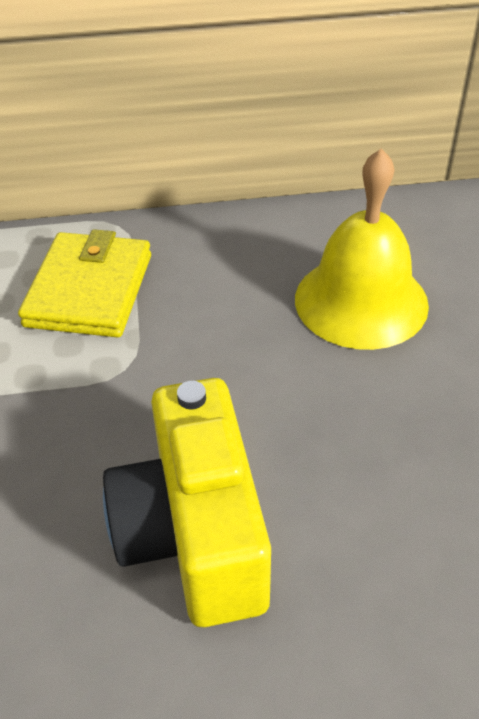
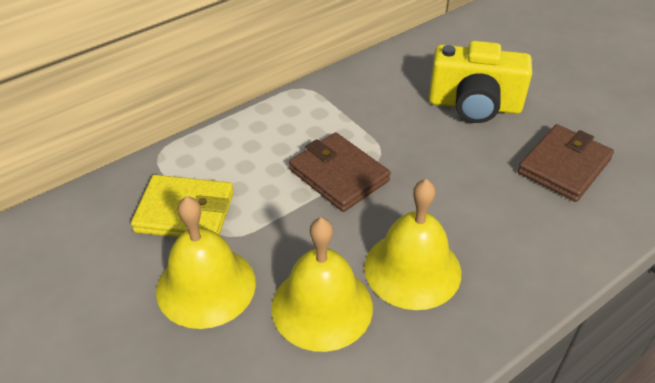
brown wallet: 0 -> 2
yellow bell: 1 -> 3

